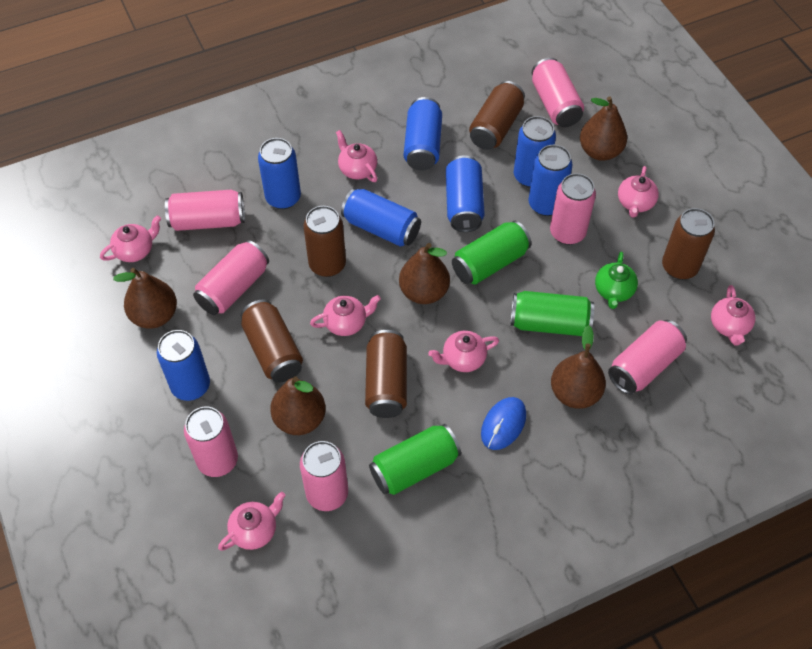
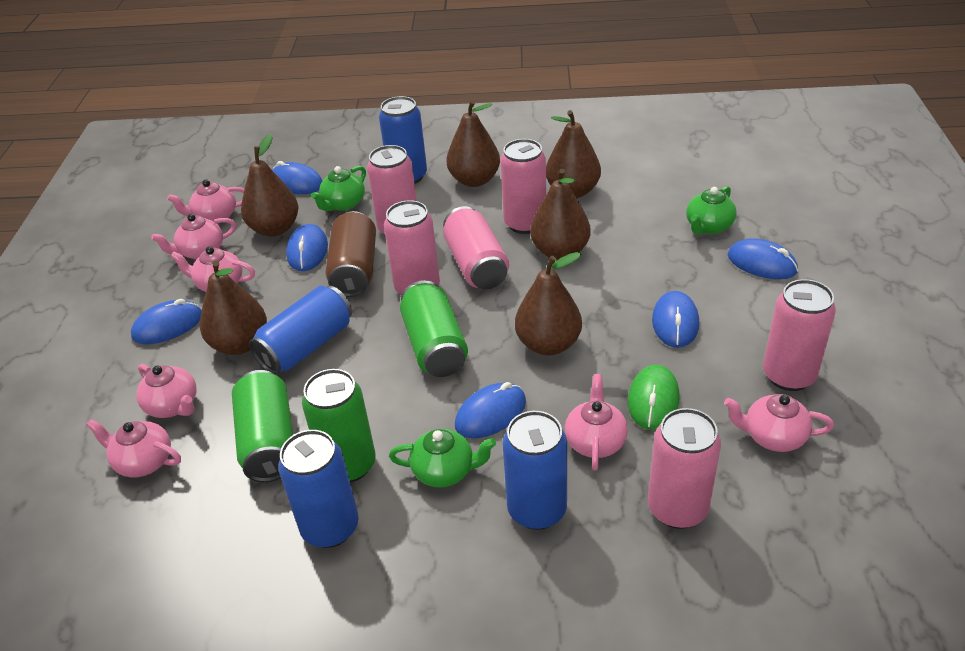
blue can: 7 -> 4
blue mouse: 1 -> 6
brown can: 5 -> 1
brown pear: 5 -> 6
green mouse: 0 -> 1
green teapot: 1 -> 3
pink can: 7 -> 6

